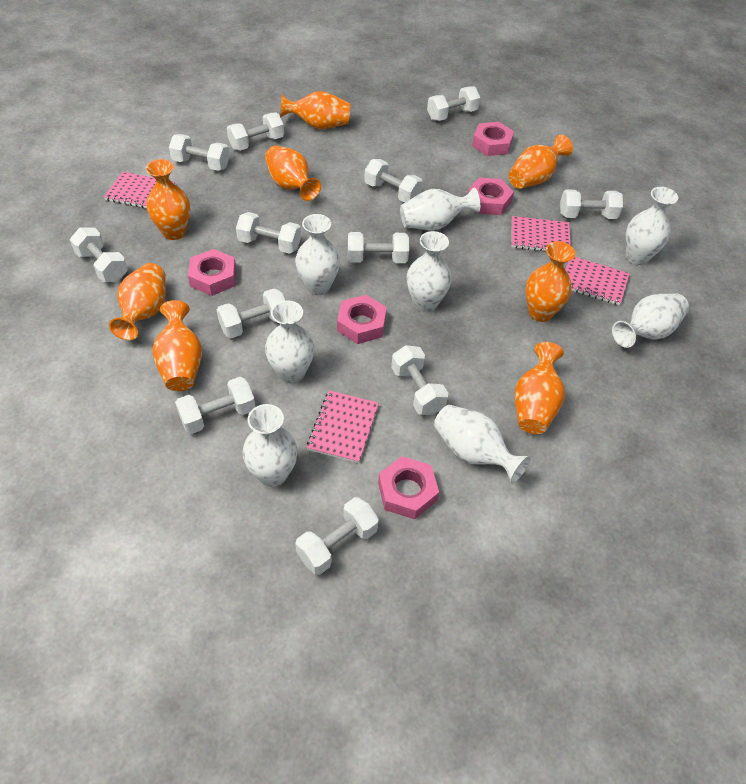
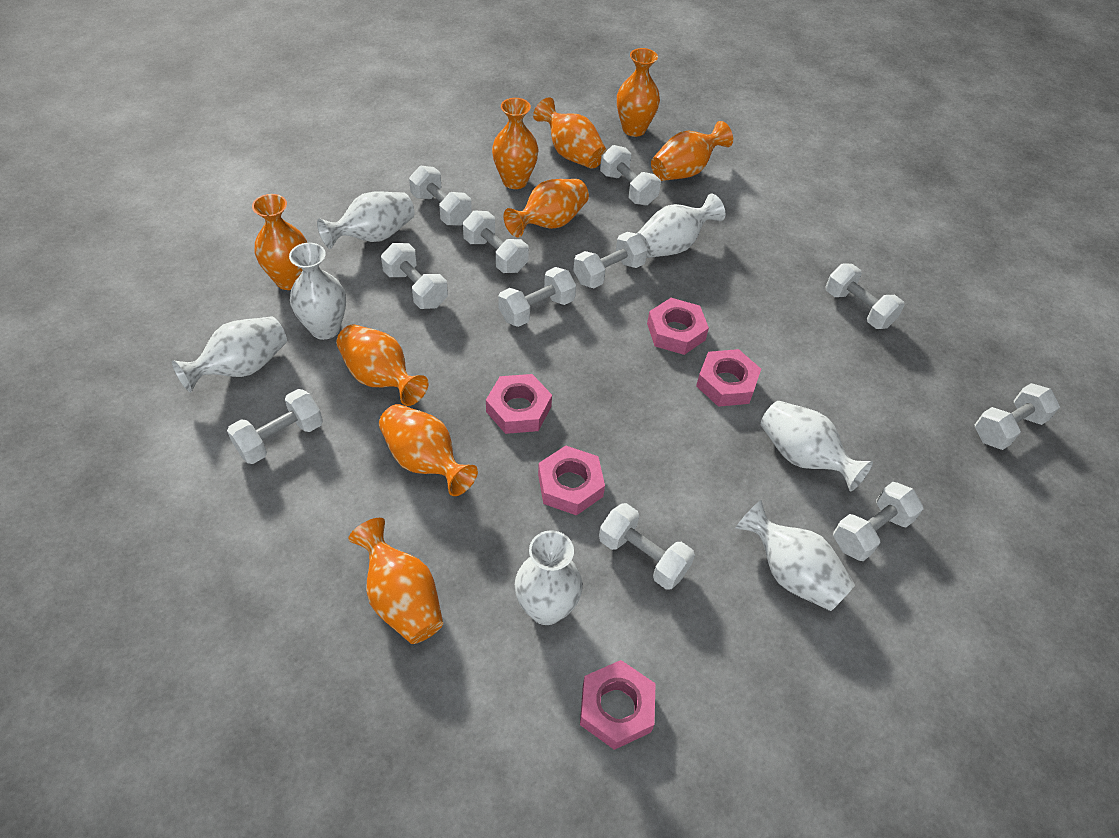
orange vase: 8 -> 9
pink notebook: 4 -> 0
white dumbbell: 12 -> 11
white vase: 8 -> 7

